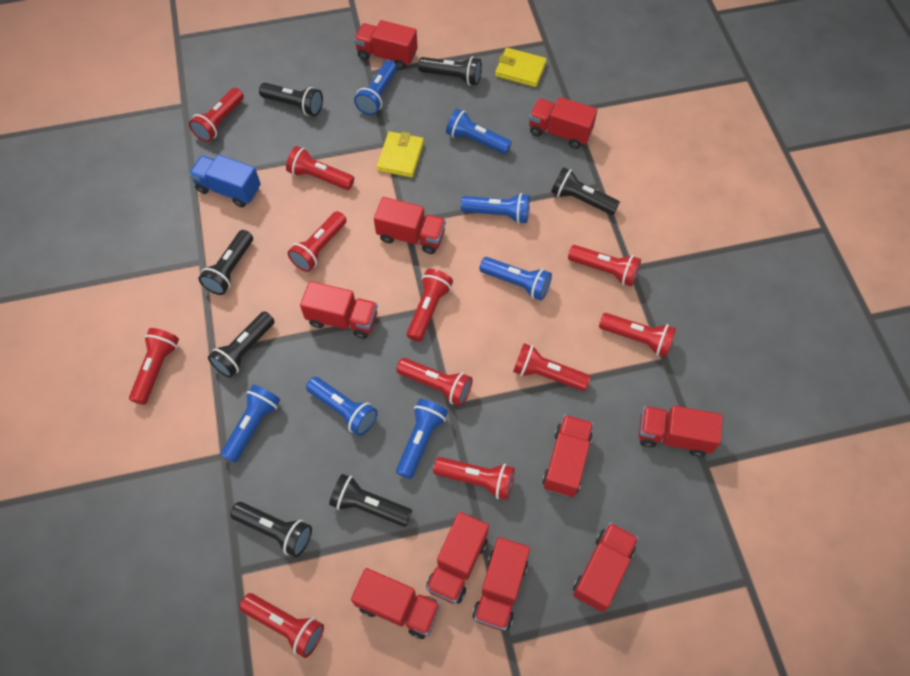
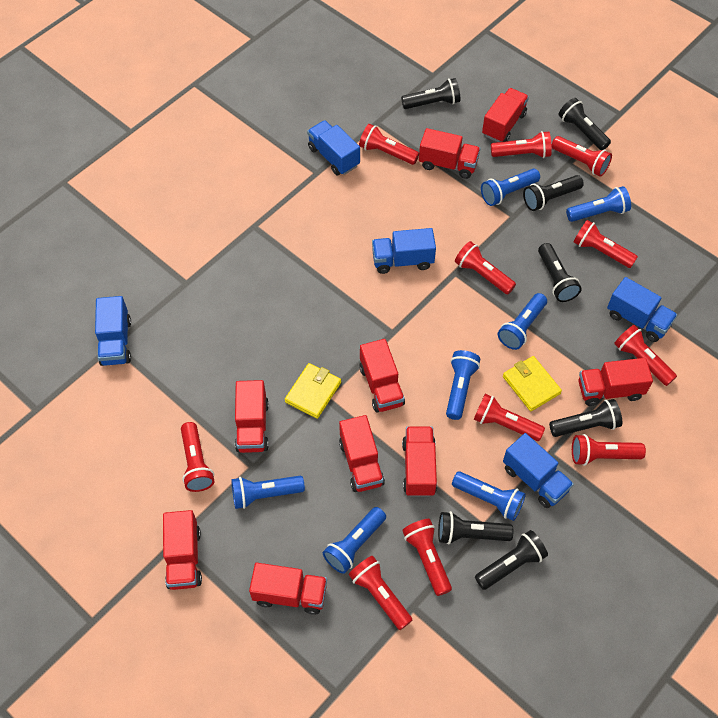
blue truck: 1 -> 5
red truck: 10 -> 9

